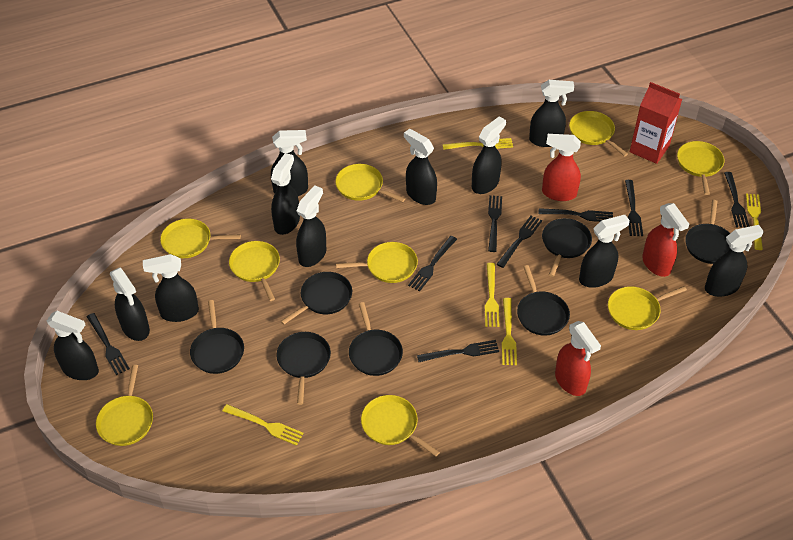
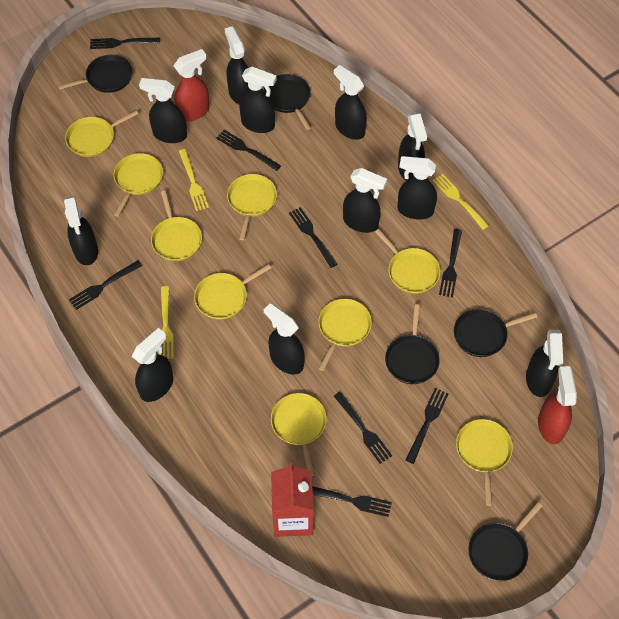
black pan: 7 -> 5
red spray bottle: 3 -> 2
yellow fork: 5 -> 3

